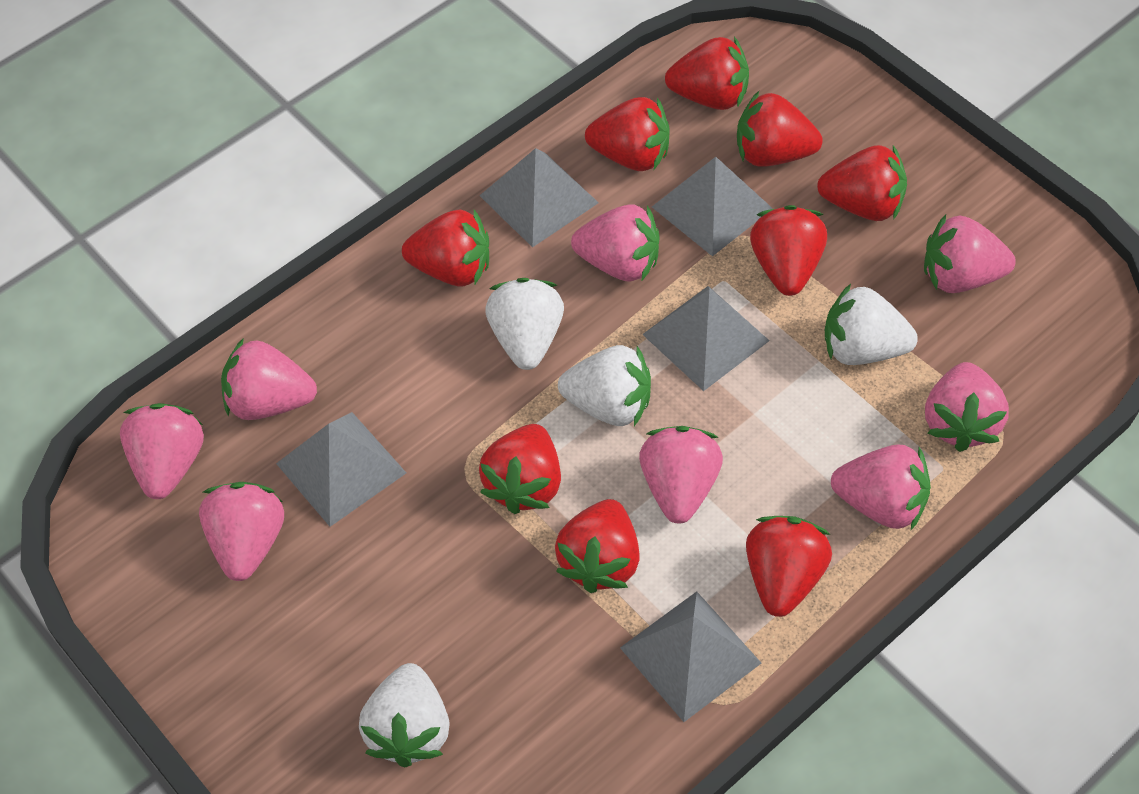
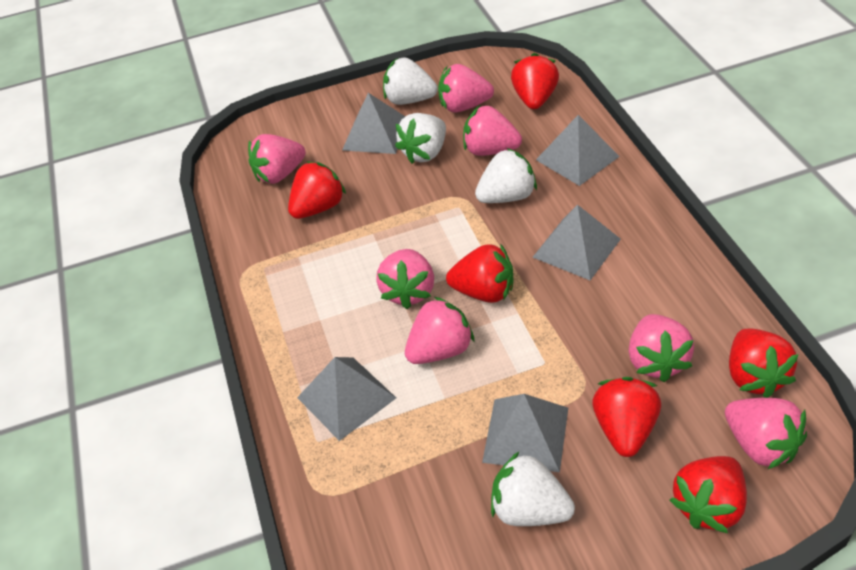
pink strawberry: 8 -> 7
red strawberry: 9 -> 6

